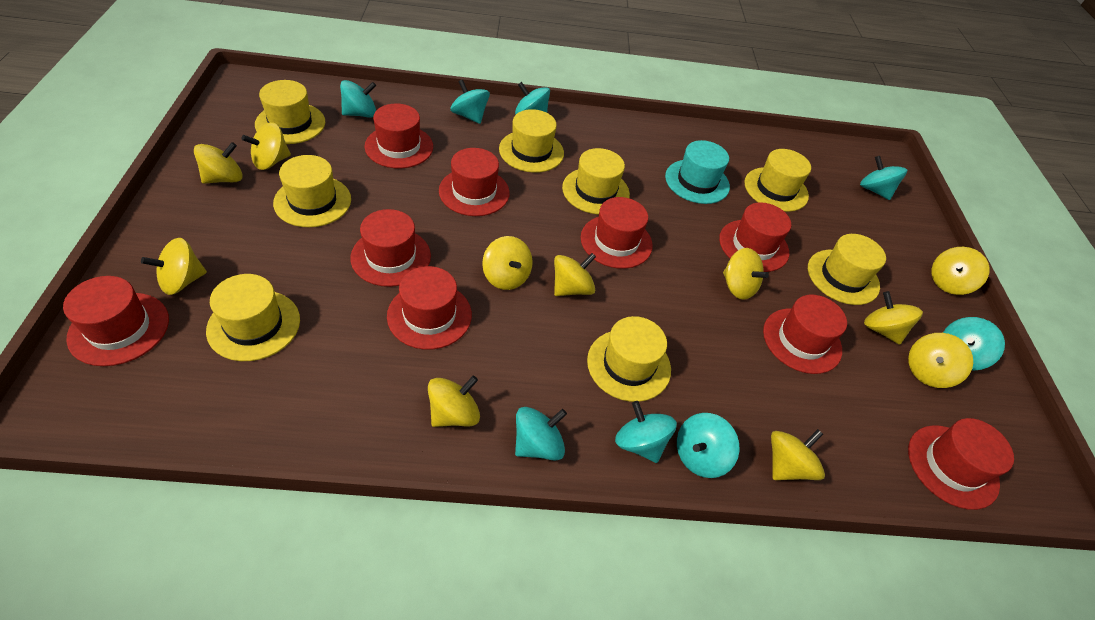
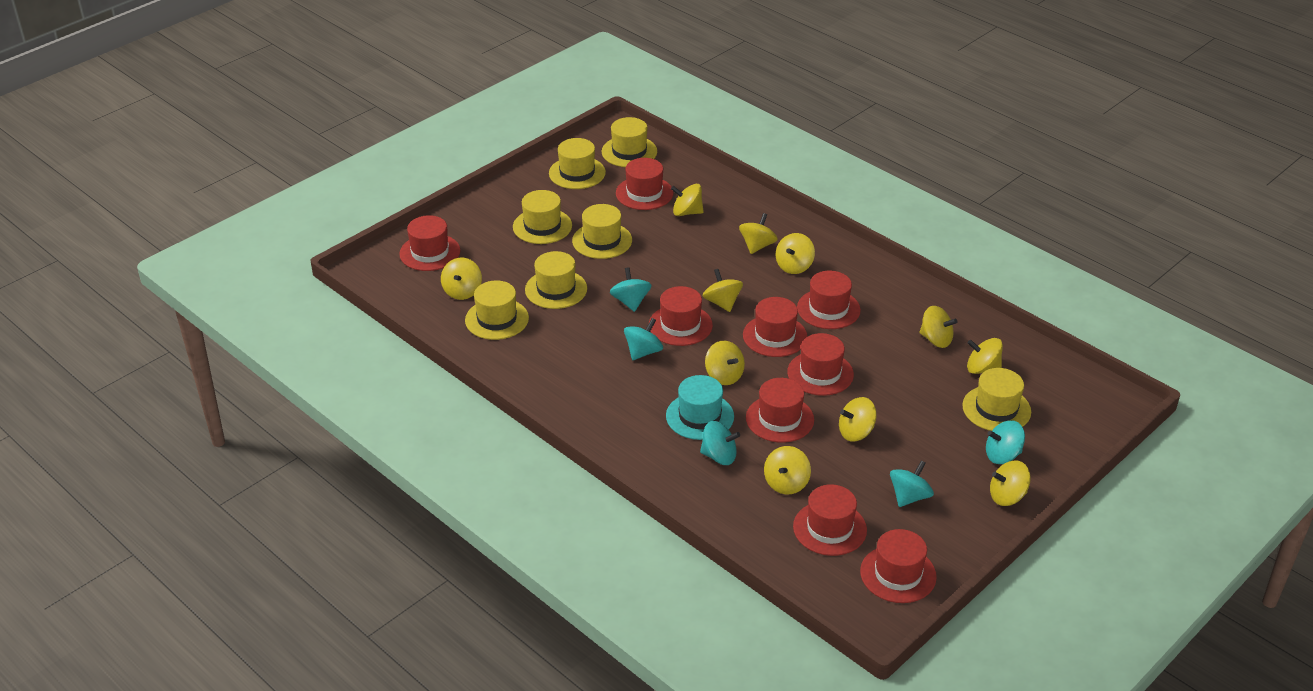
turquoise spinning top: 8 -> 5
yellow hat: 8 -> 7

